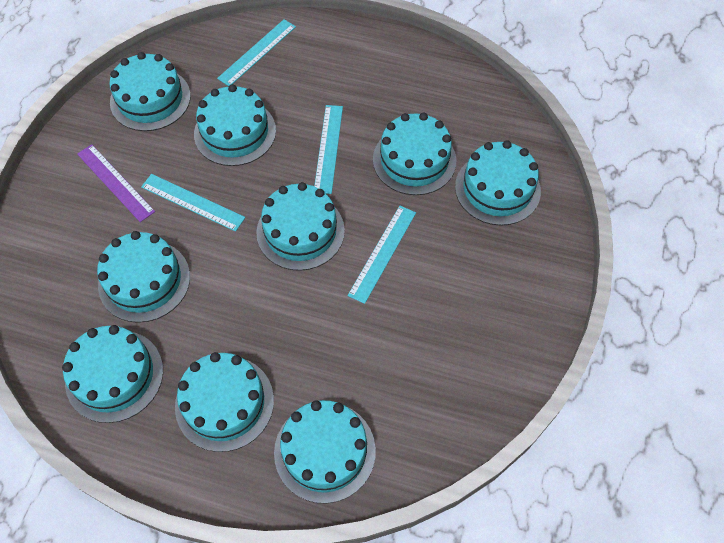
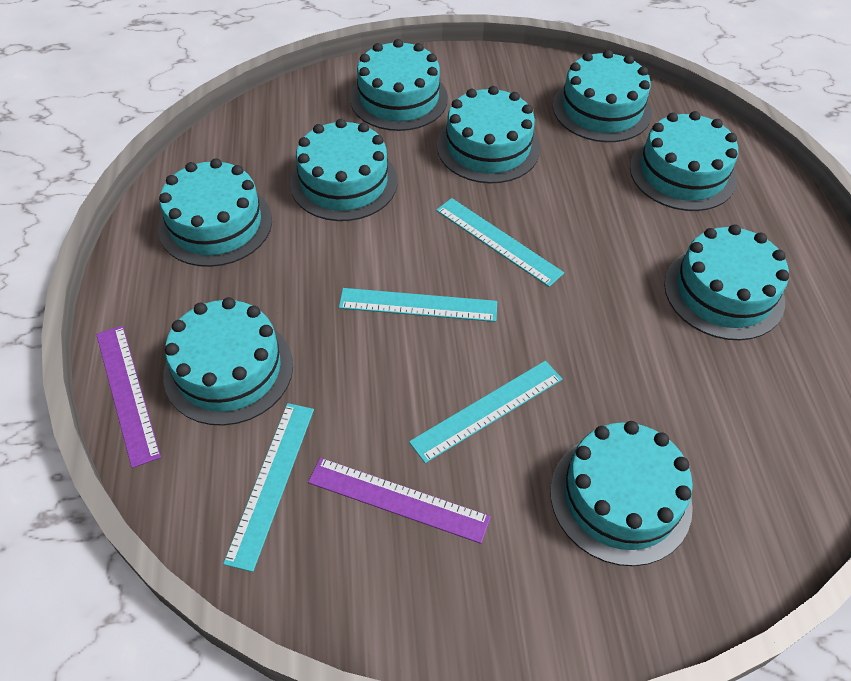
purple ruler: 1 -> 2

